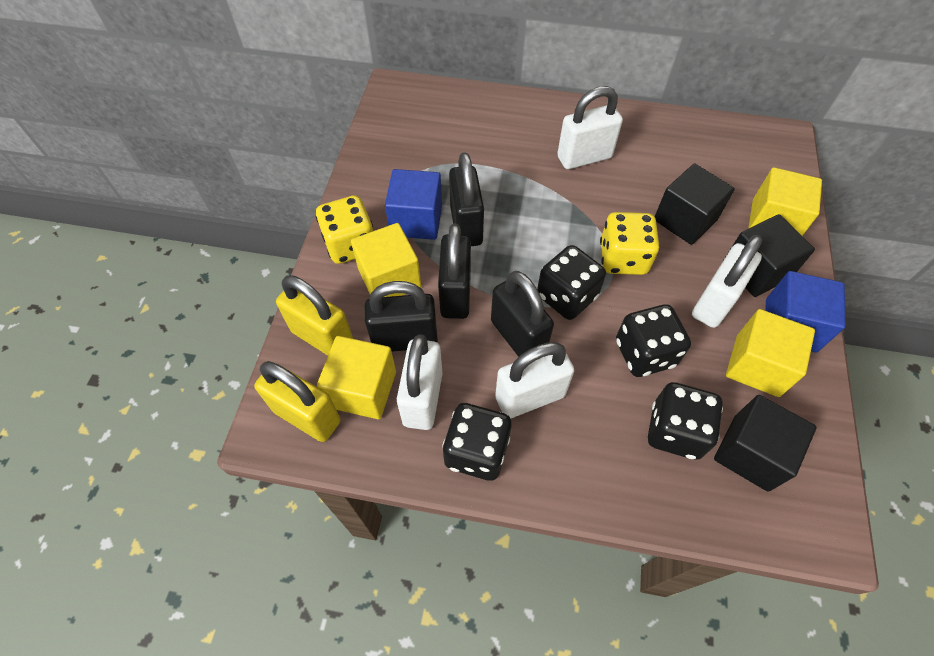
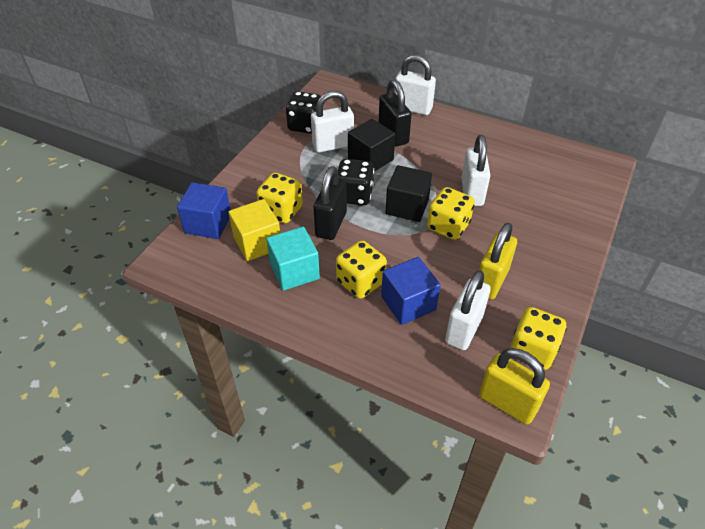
black cube: 3 -> 2
black dice: 4 -> 2
black padlock: 4 -> 2
turquoise cube: 0 -> 1
yellow cube: 4 -> 1
yellow dice: 2 -> 4

